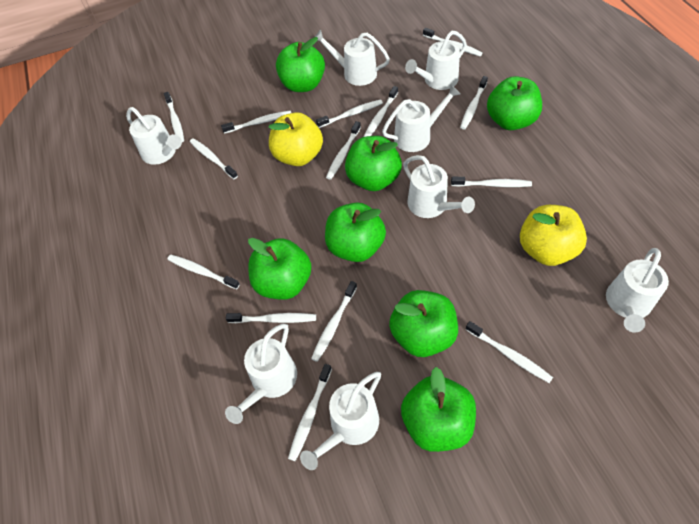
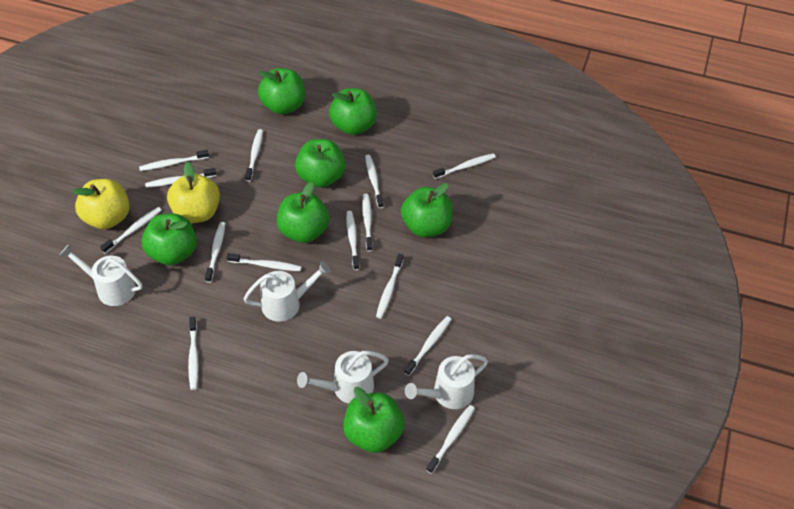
white watering can: 8 -> 4

